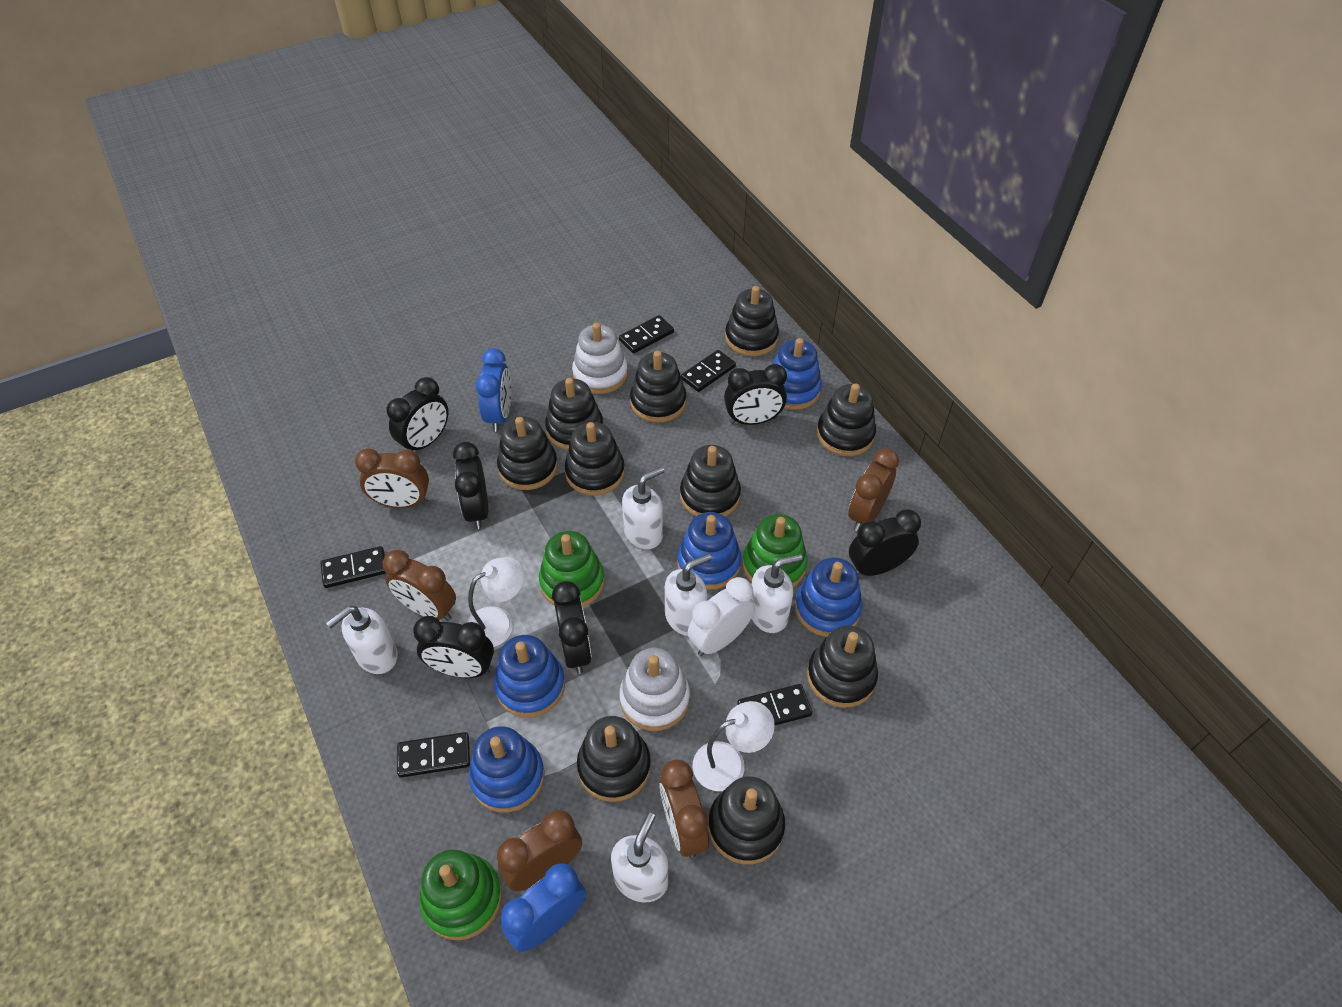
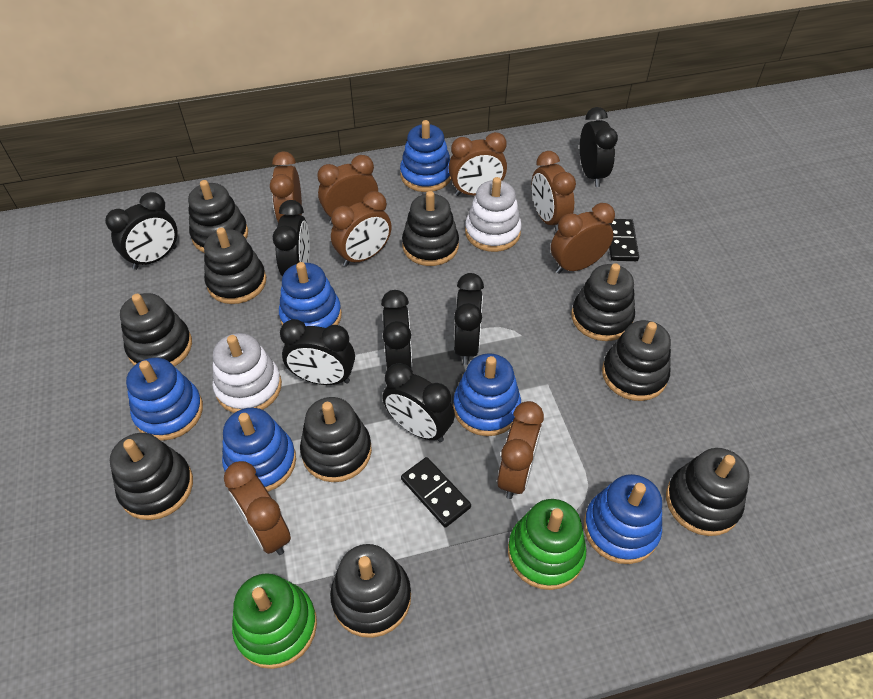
black clock: 6 -> 7
black domino: 5 -> 2
blue clock: 2 -> 0
blue stacking toy: 5 -> 6
brown clock: 5 -> 8
green stacking toy: 3 -> 2
white clock: 1 -> 0
white lamp: 2 -> 0
white soap dispenser: 5 -> 0

